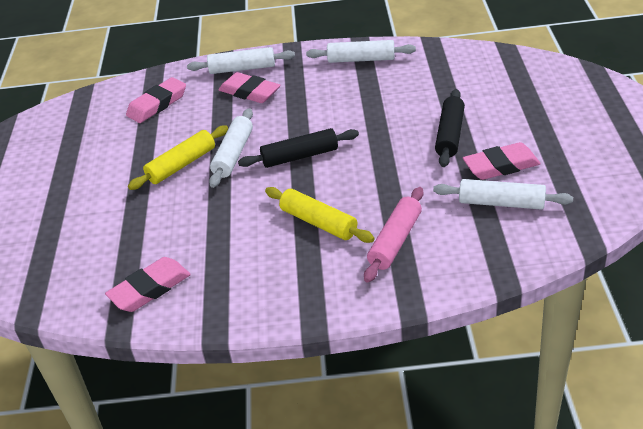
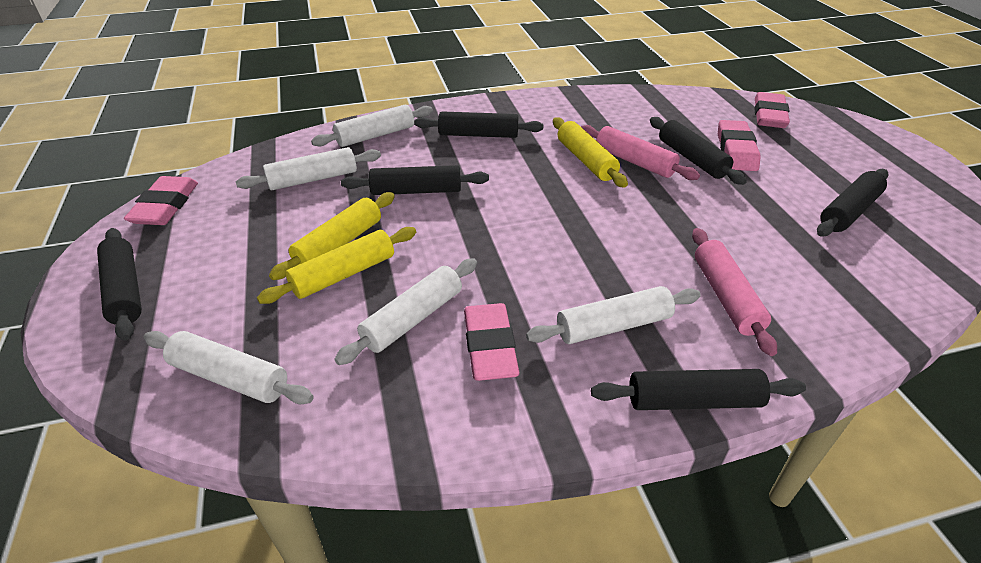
black rolling pin: 2 -> 6
pink rolling pin: 1 -> 2
white rolling pin: 4 -> 5
yellow rolling pin: 2 -> 3

